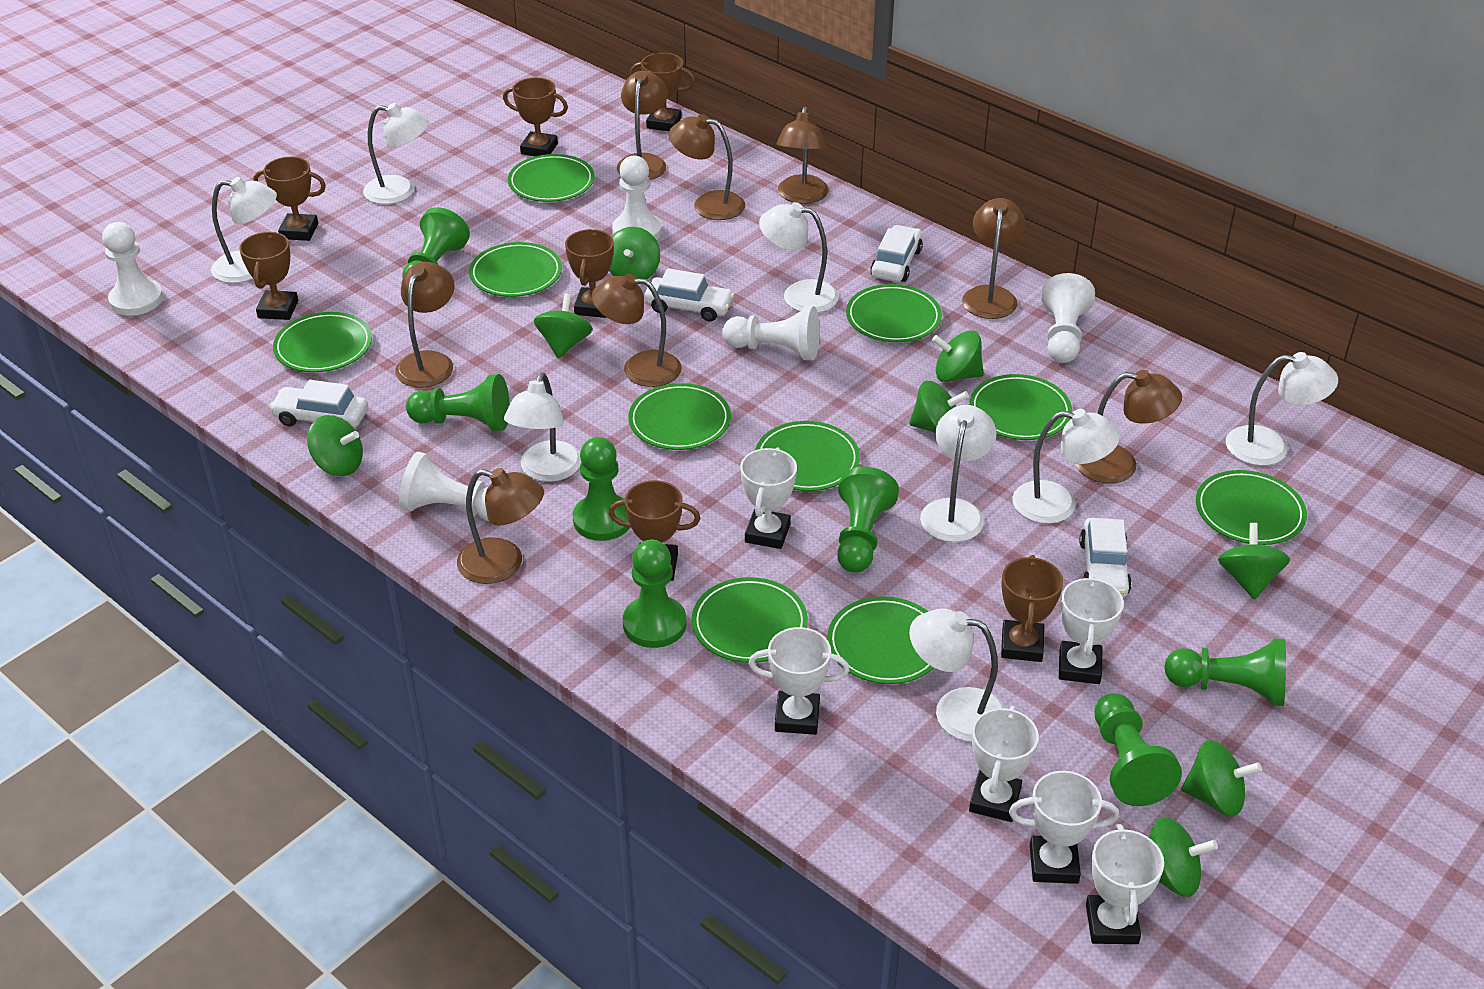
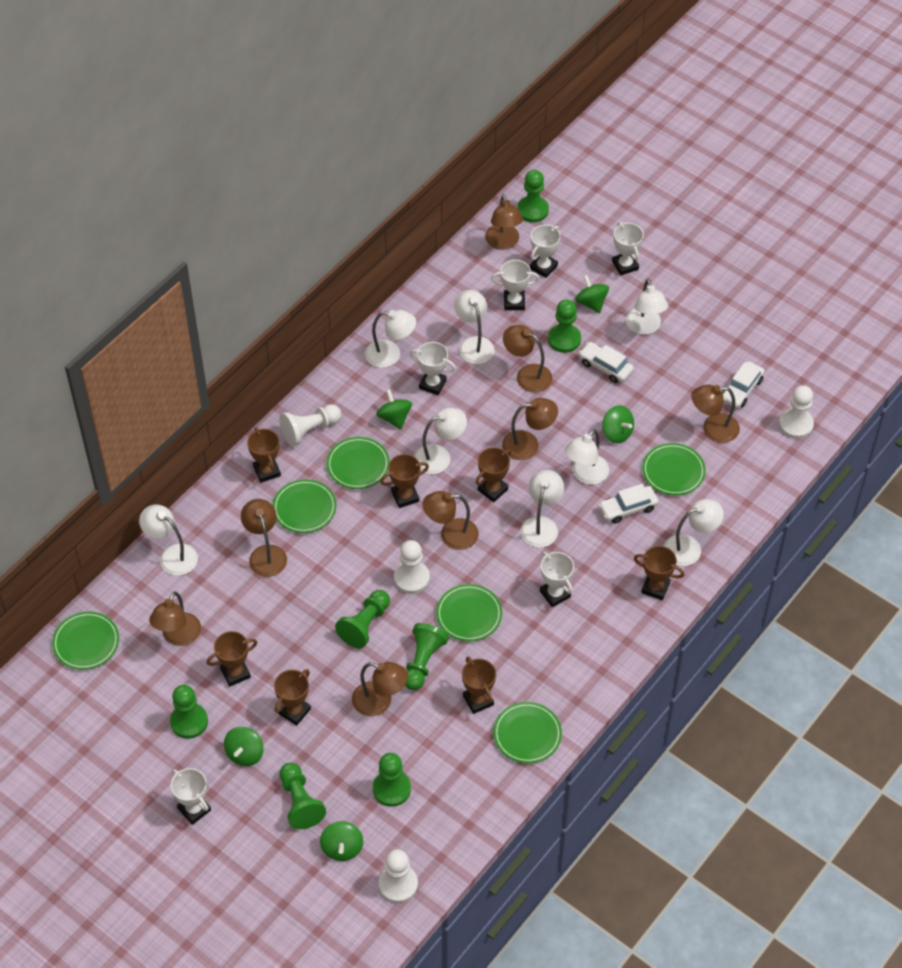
green plate: 10 -> 6
green spinning top: 8 -> 5
white car: 4 -> 3
white pawn: 5 -> 4

